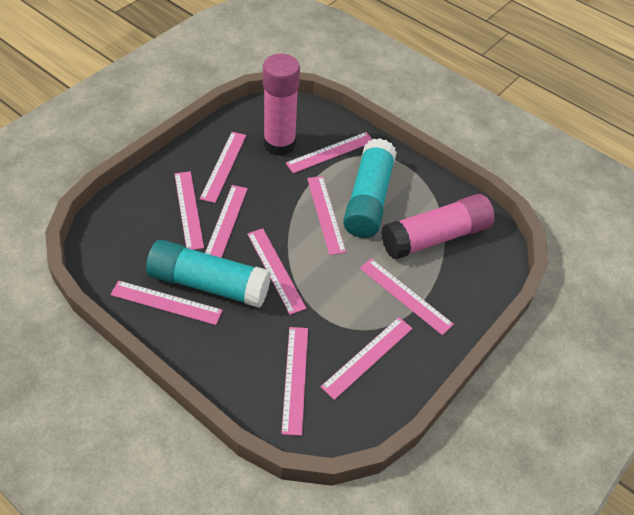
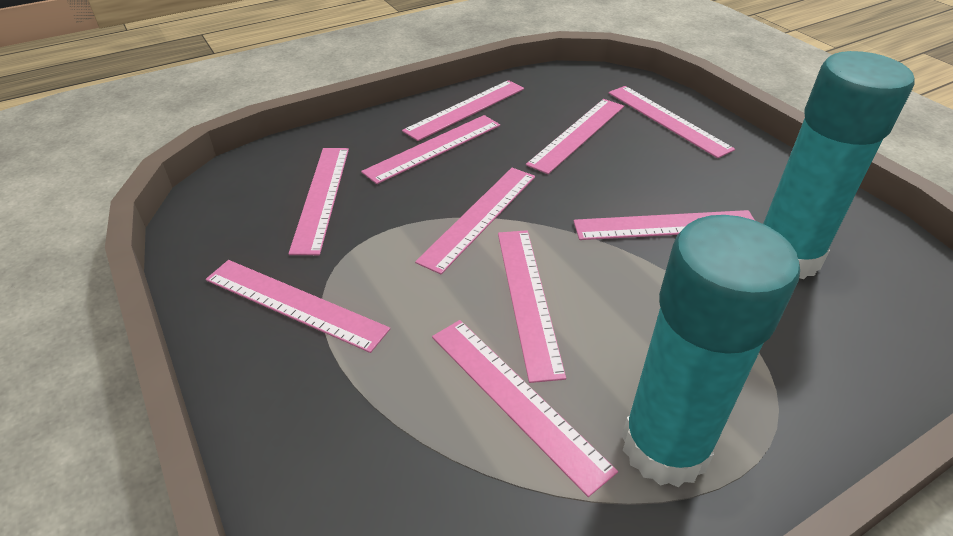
pink glue stick: 2 -> 0

